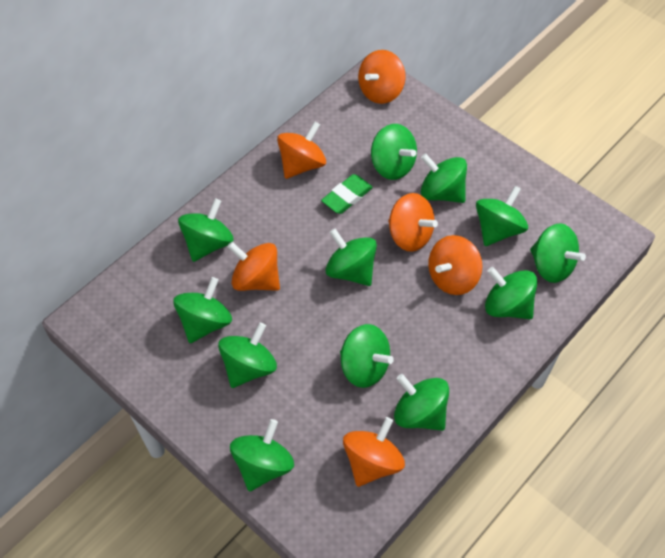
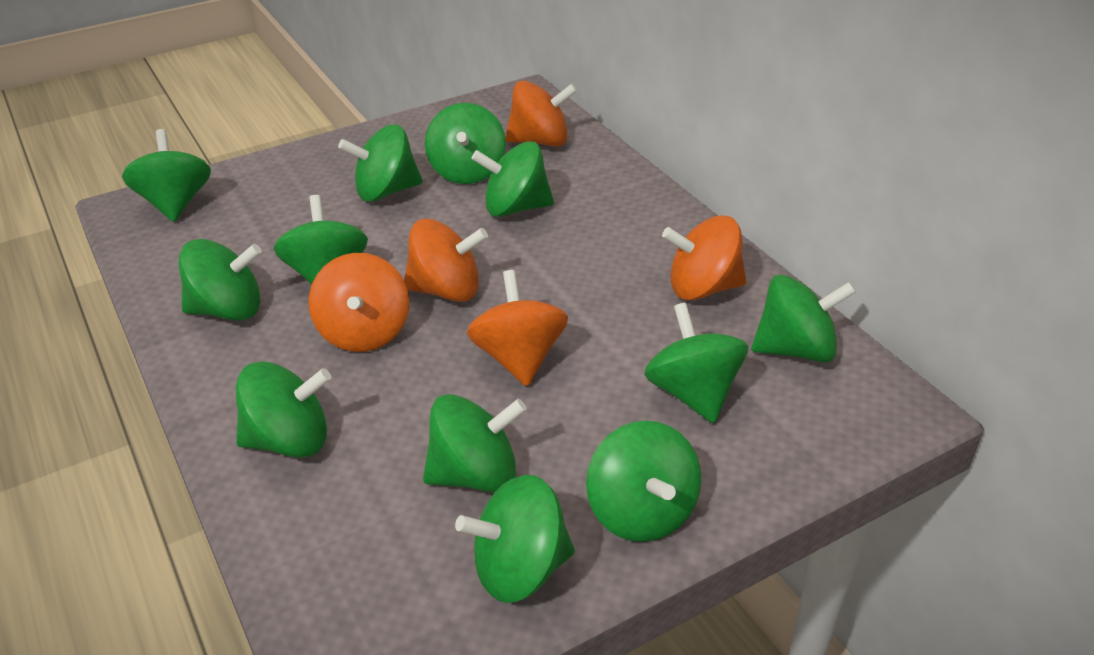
green eraser: 1 -> 0
orange spinning top: 6 -> 5

